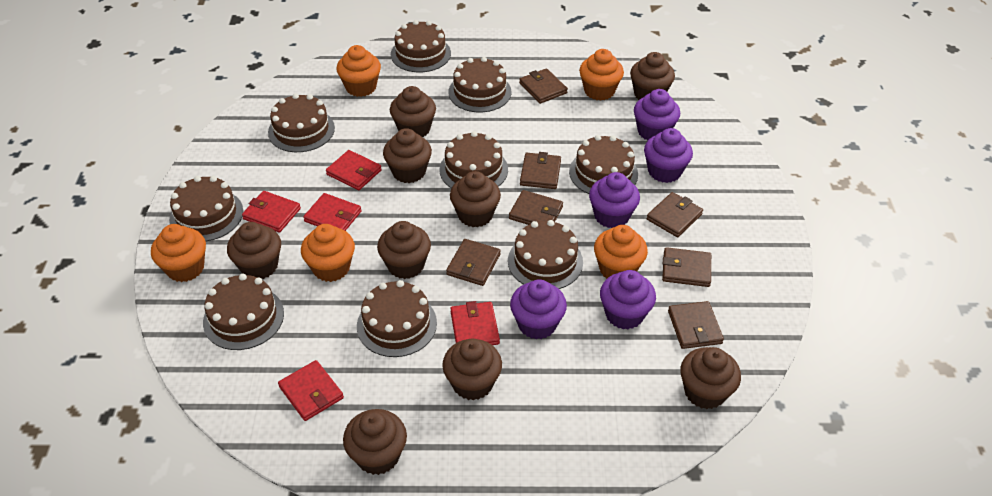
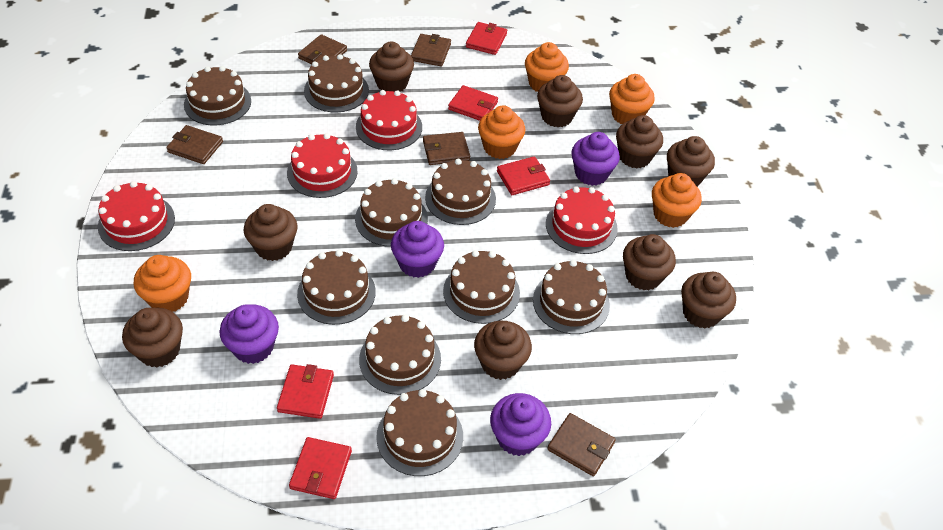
brown wallet: 7 -> 5
purple cupcake: 5 -> 4
red cake: 0 -> 4

